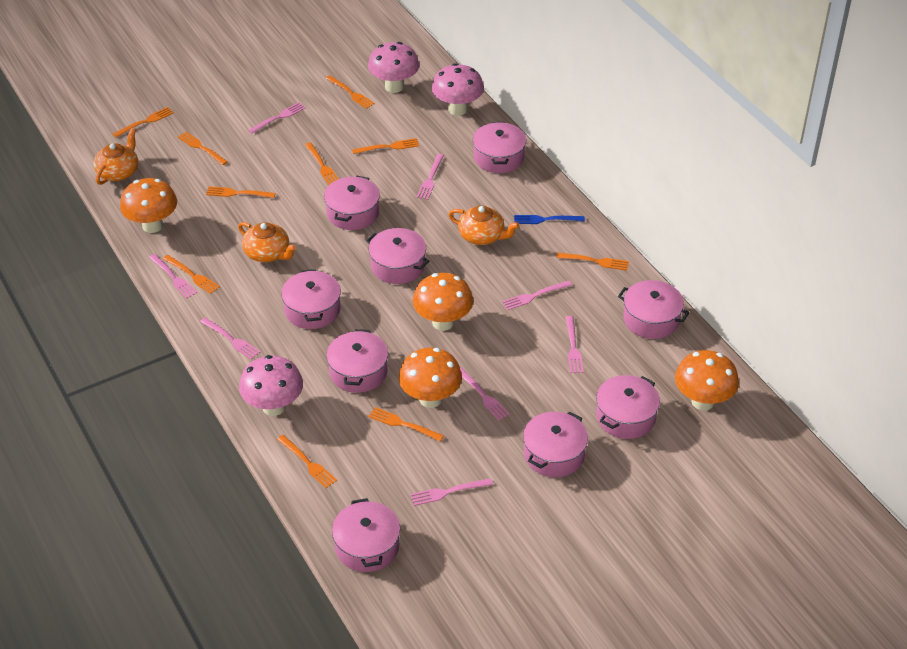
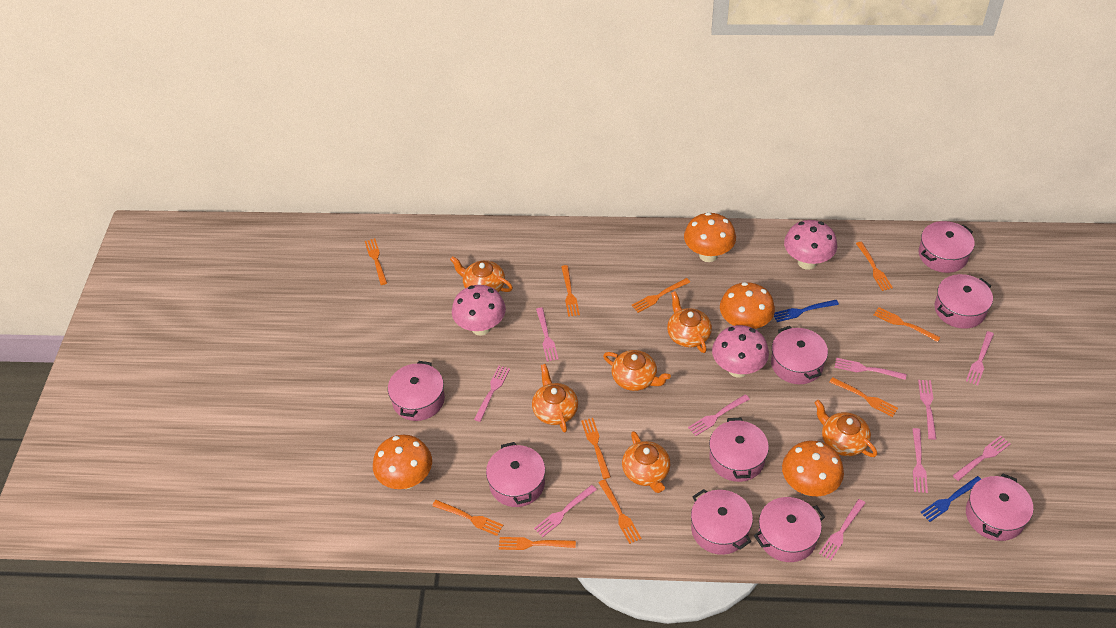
blue fork: 1 -> 2
orange teapot: 3 -> 6
pink fork: 8 -> 10

